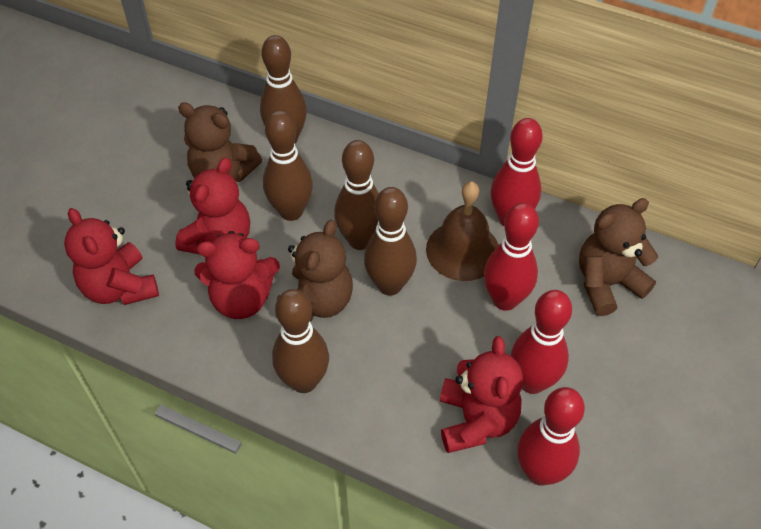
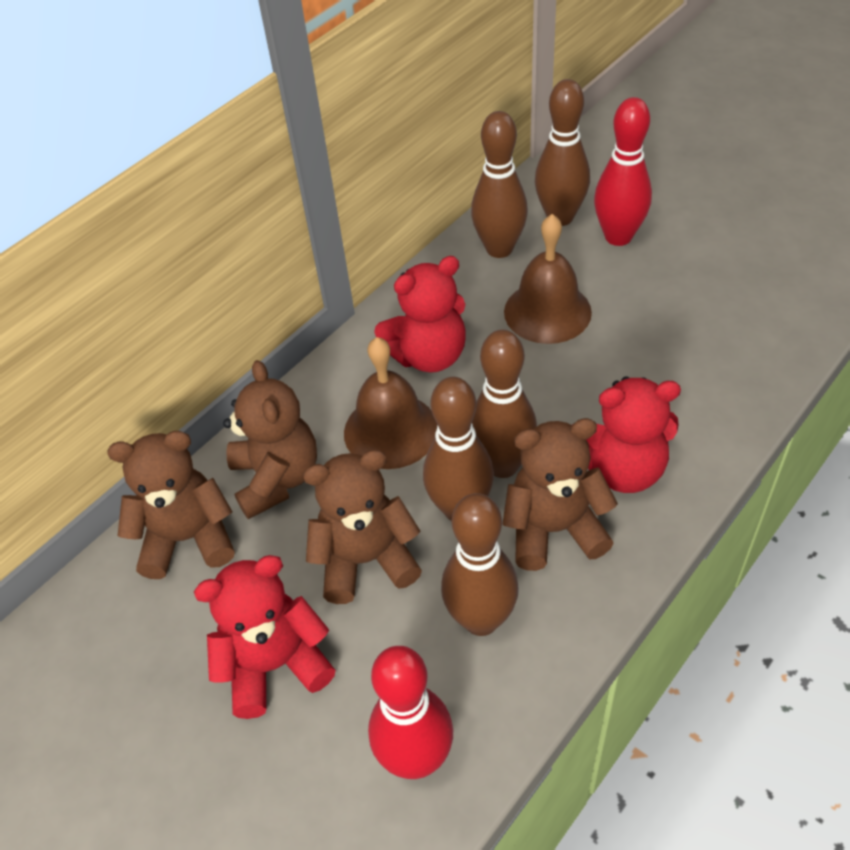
brown bell: 1 -> 2
brown teddy bear: 3 -> 4
red bowling pin: 4 -> 2
red teddy bear: 4 -> 3

